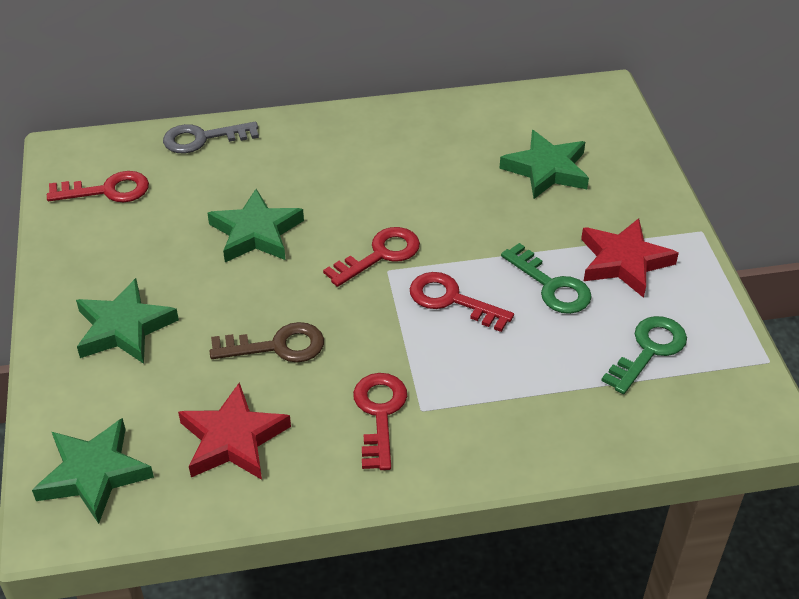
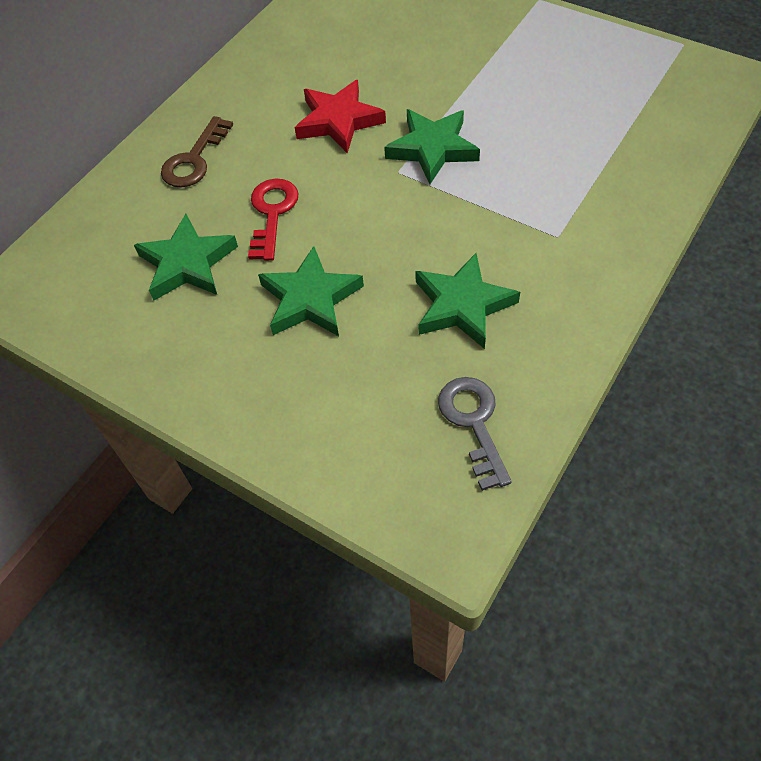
green key: 2 -> 0
red key: 4 -> 1
red star: 2 -> 1

